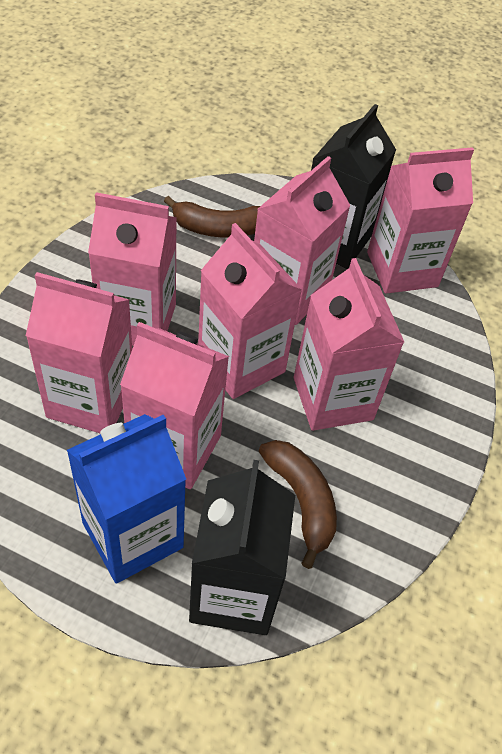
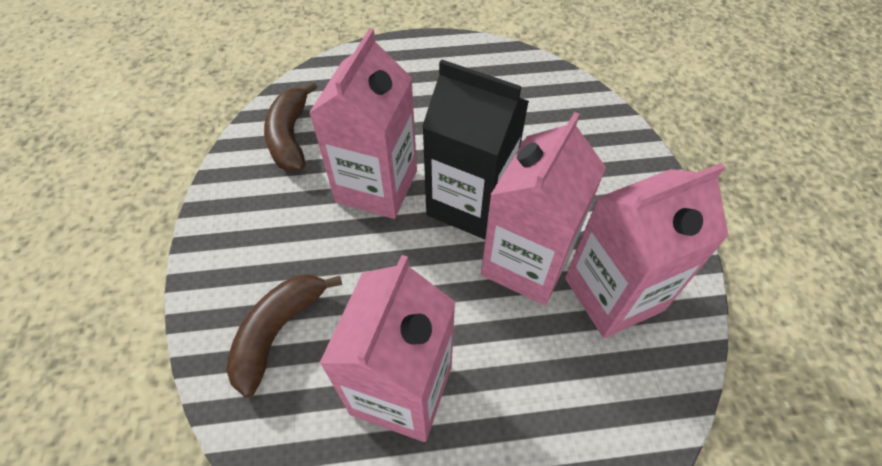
black carton: 2 -> 1
blue carton: 1 -> 0
pink carton: 7 -> 4

